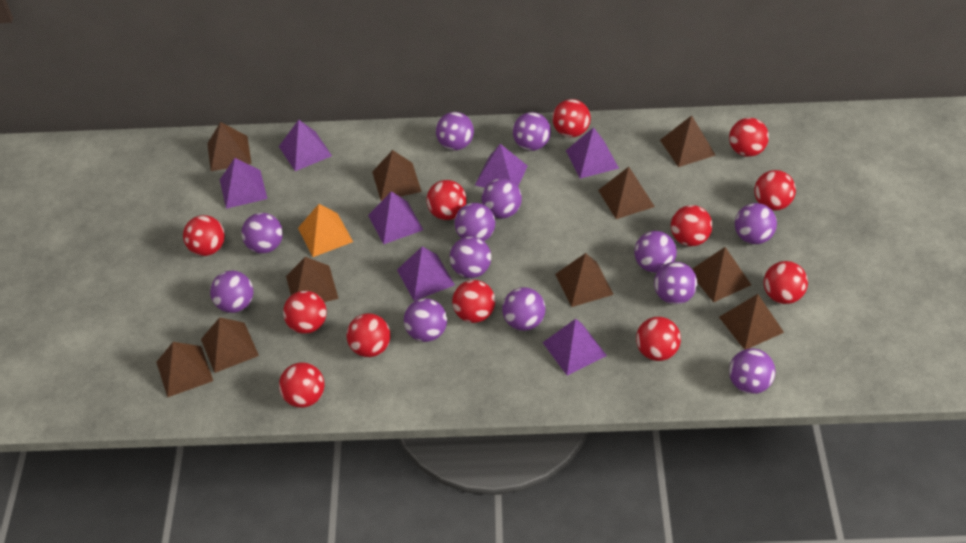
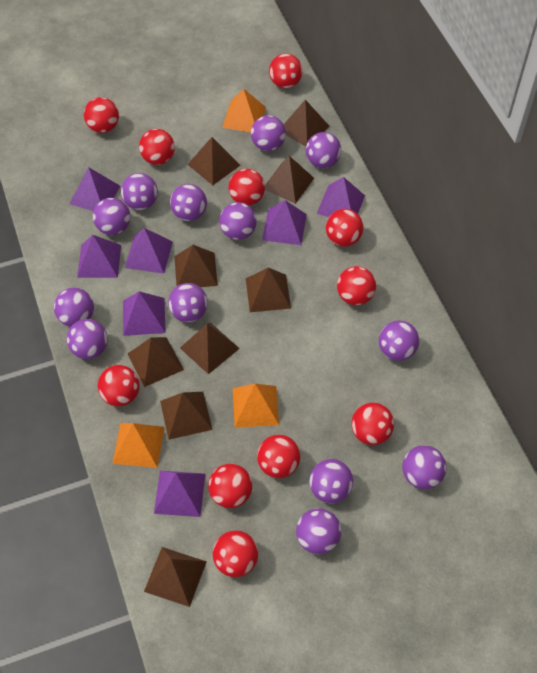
brown pyramid: 10 -> 9
orange pyramid: 1 -> 3
red ball: 12 -> 11

